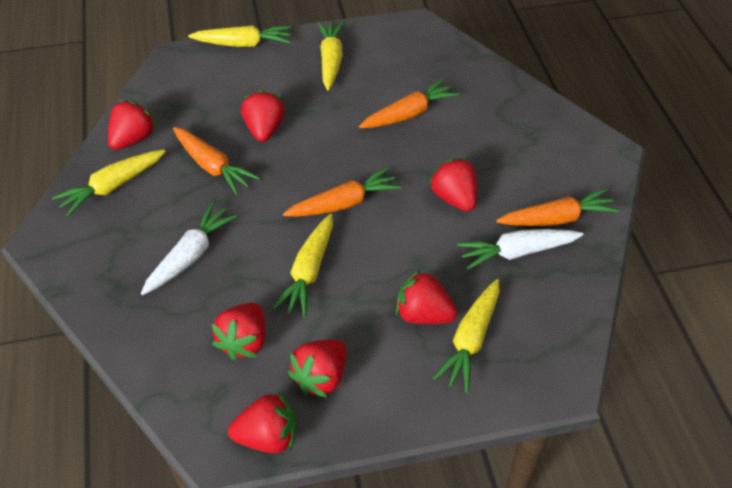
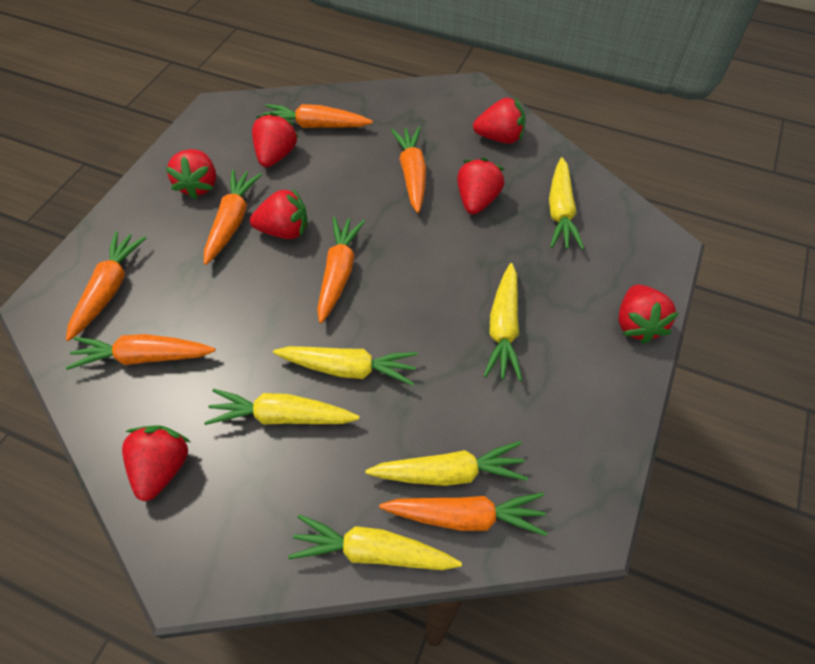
orange carrot: 4 -> 7
white carrot: 2 -> 0
yellow carrot: 5 -> 6

